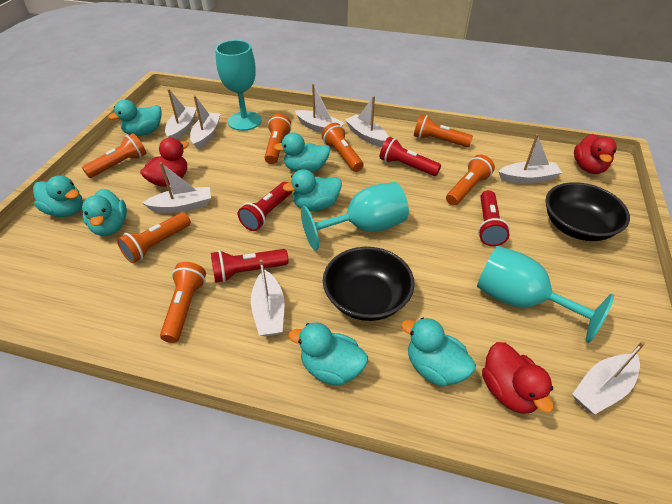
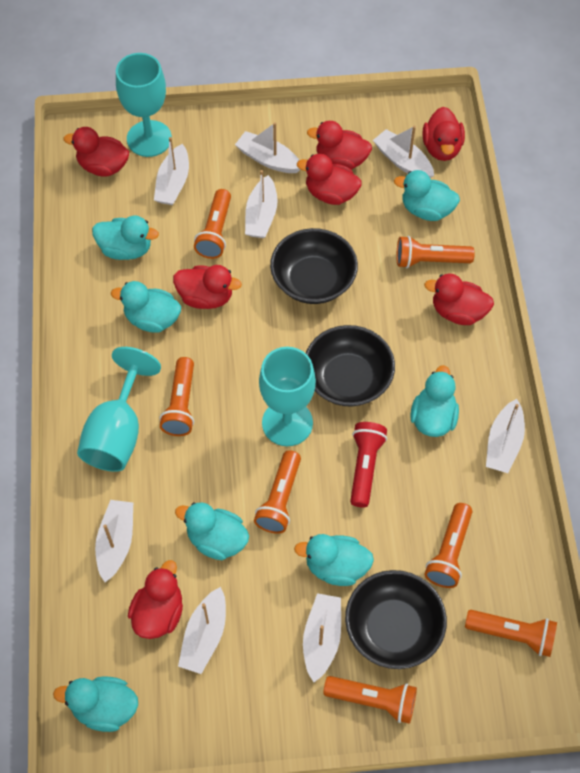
black bowl: 2 -> 3
red duck: 3 -> 7
red flashlight: 4 -> 1

